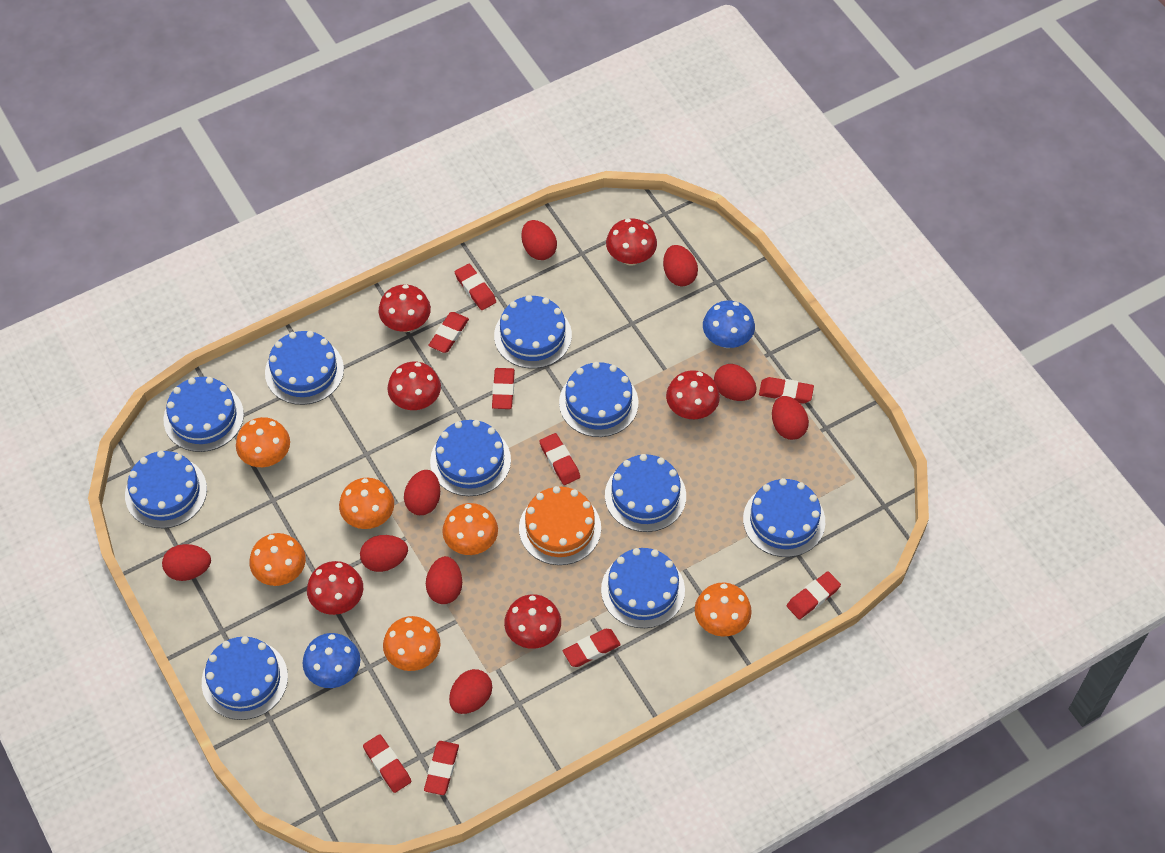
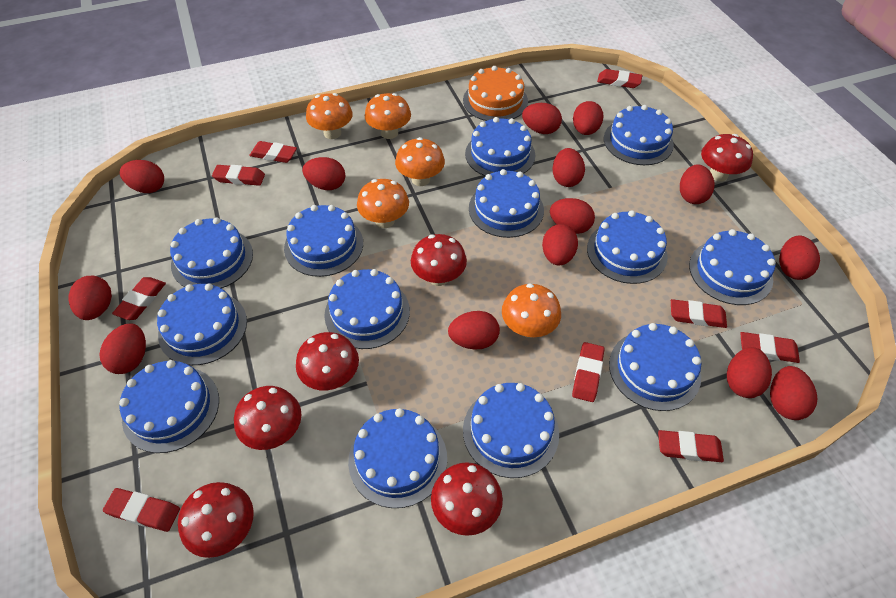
blue cake: 10 -> 13
blue mushroom: 2 -> 0
orange mushroom: 6 -> 5
red egg: 9 -> 14

